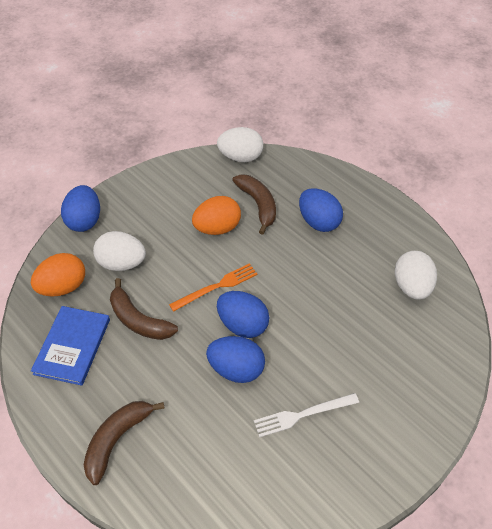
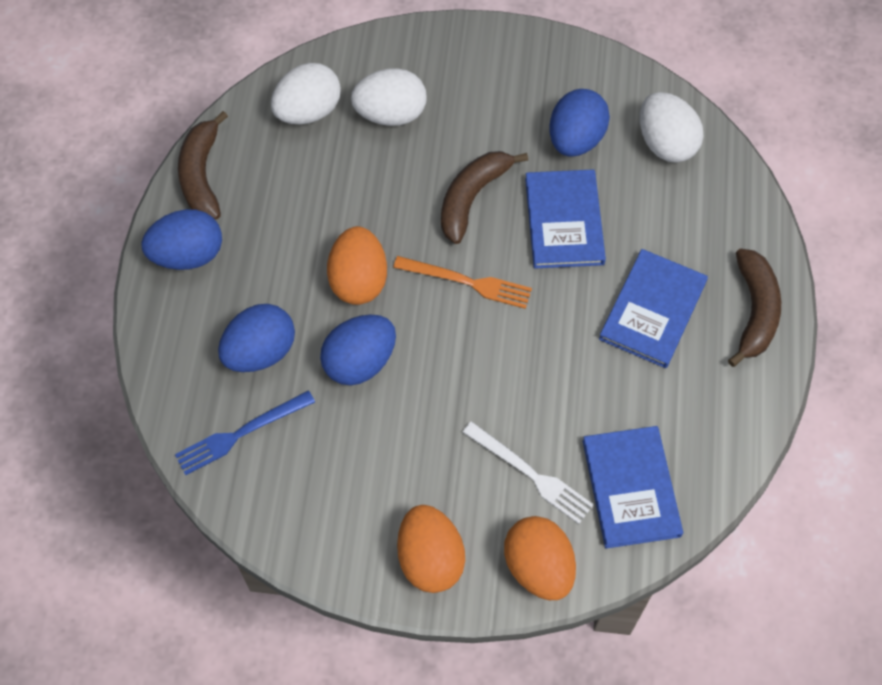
blue book: 1 -> 3
blue fork: 0 -> 1
orange egg: 2 -> 3

